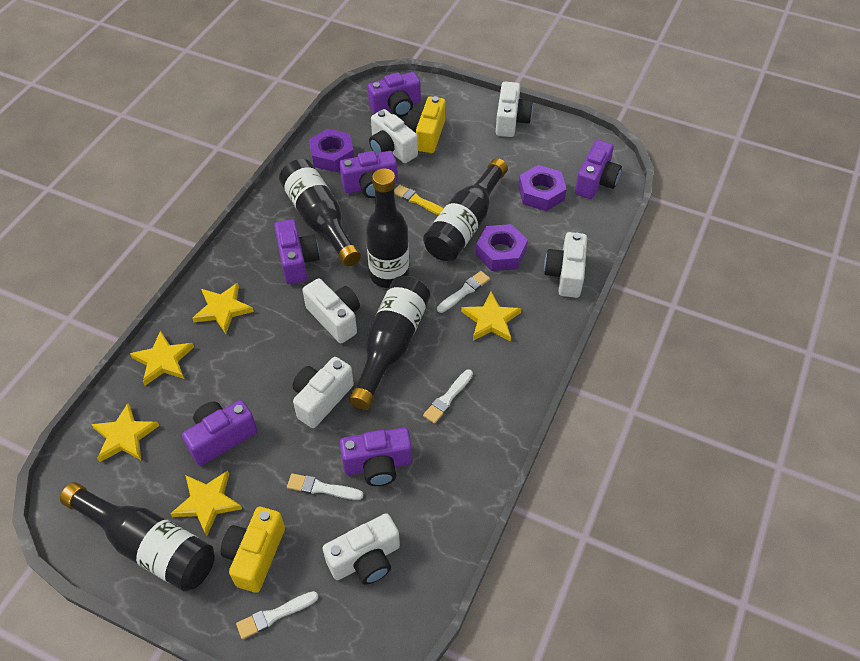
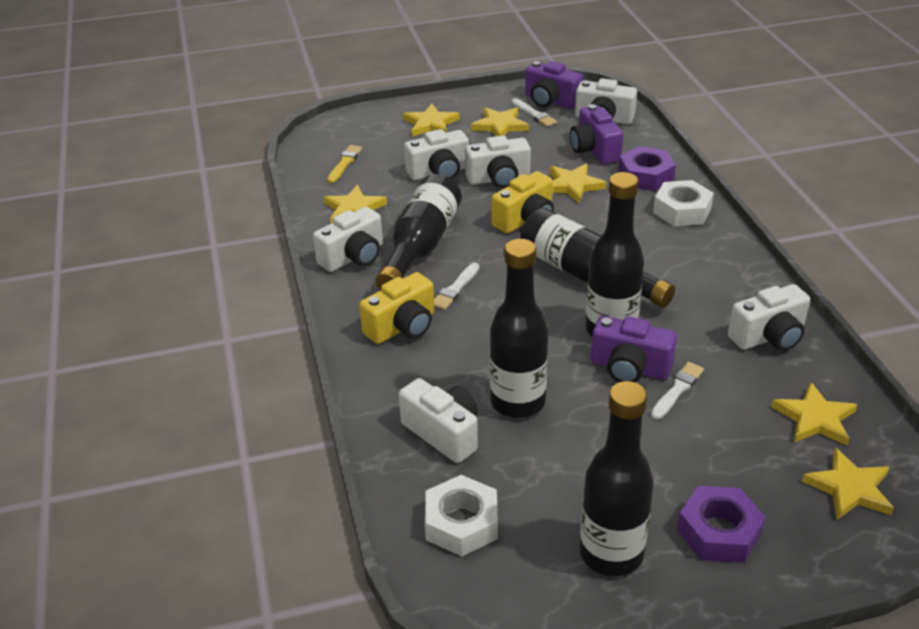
purple camera: 6 -> 3
purple nut: 3 -> 2
white brush: 4 -> 3
white nut: 0 -> 2
yellow star: 5 -> 6

